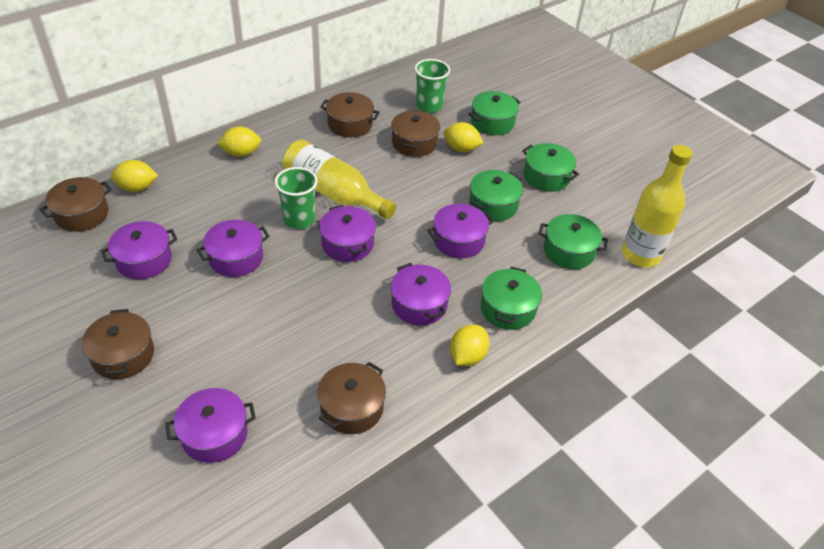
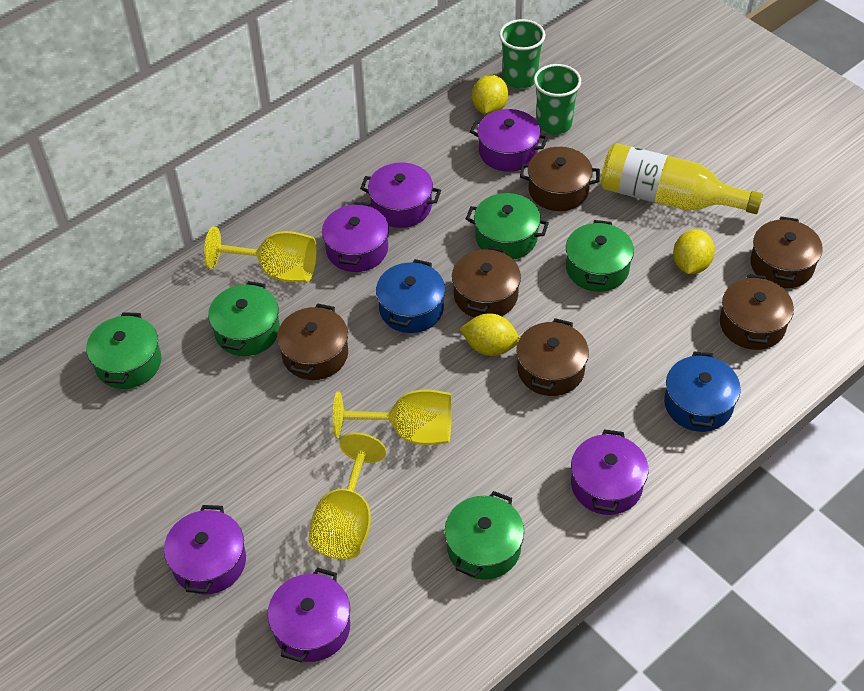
blue pot: 0 -> 2
brown pot: 5 -> 6
yellow bottle: 2 -> 1
yellow goblet: 0 -> 3
yellow lemon: 4 -> 3

